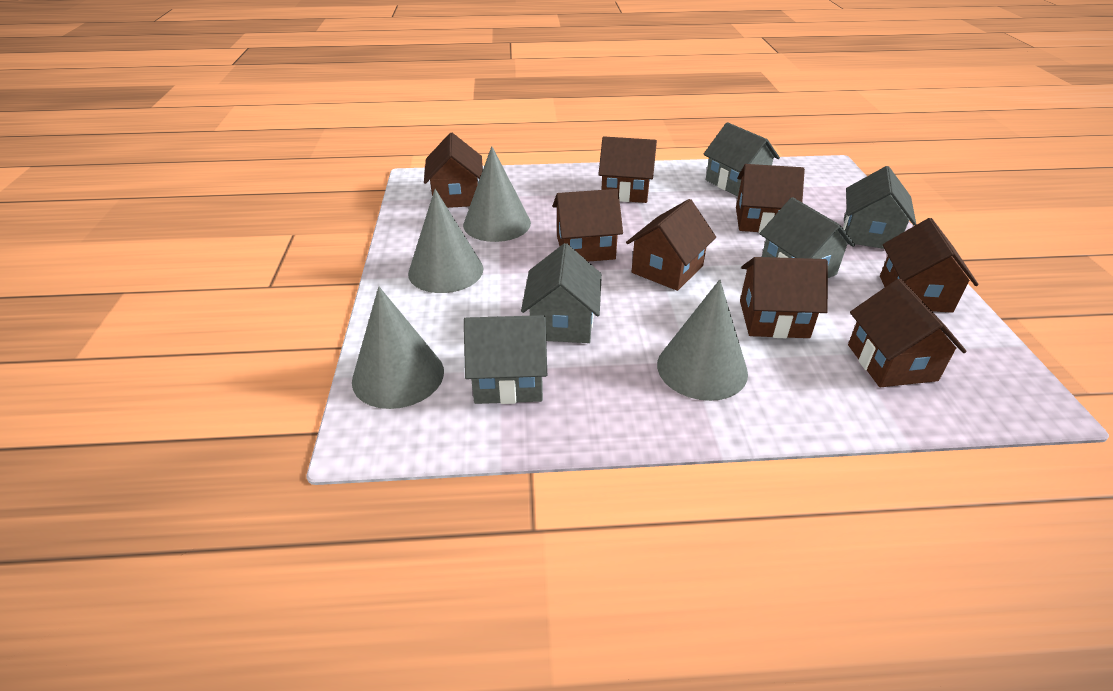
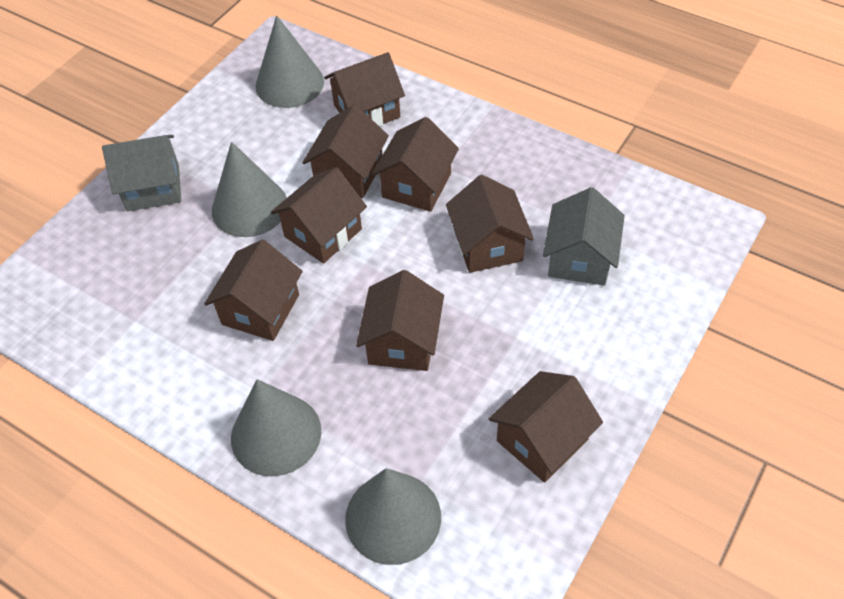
grey house: 5 -> 2

